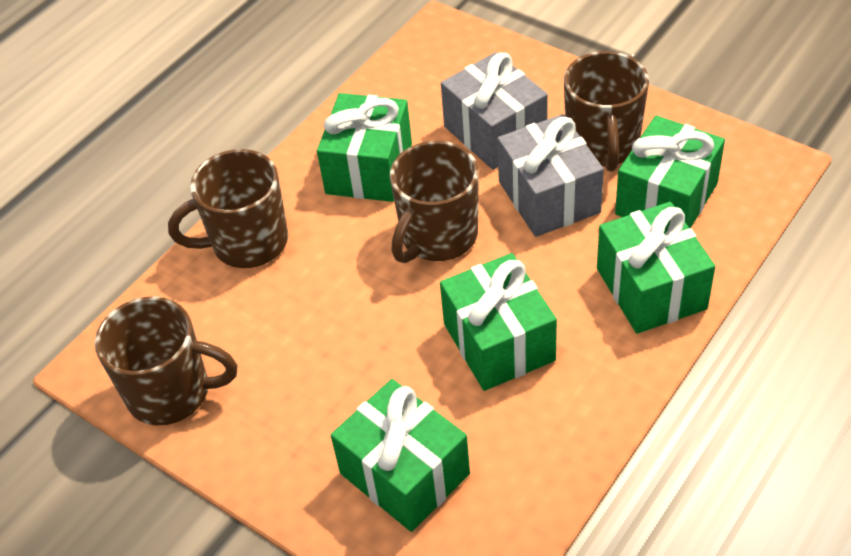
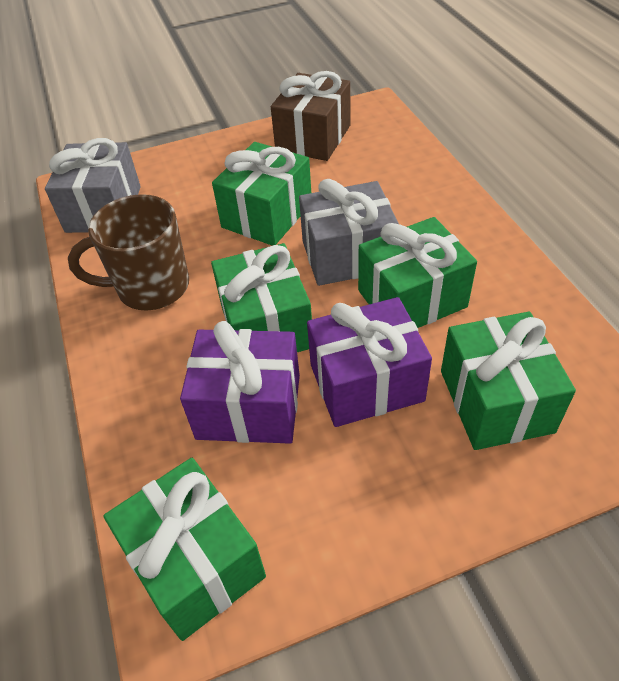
brown gift: 0 -> 1
brown mug: 4 -> 1
purple gift: 0 -> 2

